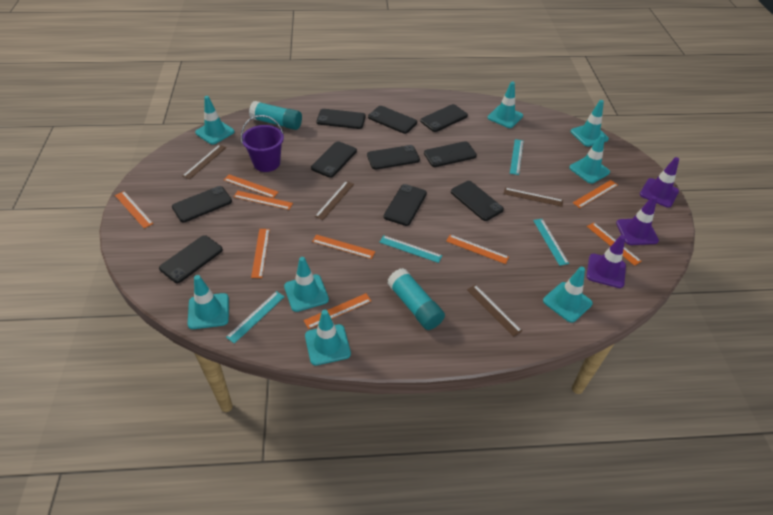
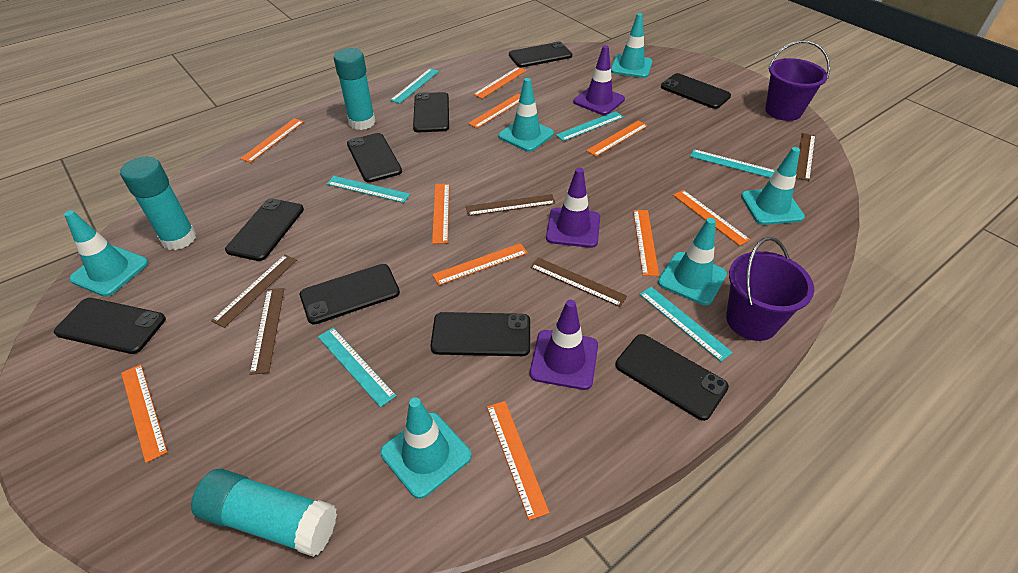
black phone: 10 -> 9
brown ruler: 4 -> 5
orange ruler: 9 -> 10
purple bucket: 1 -> 2
turquoise glue stick: 2 -> 3
turquoise ruler: 4 -> 6
turquoise traffic cone: 8 -> 6

